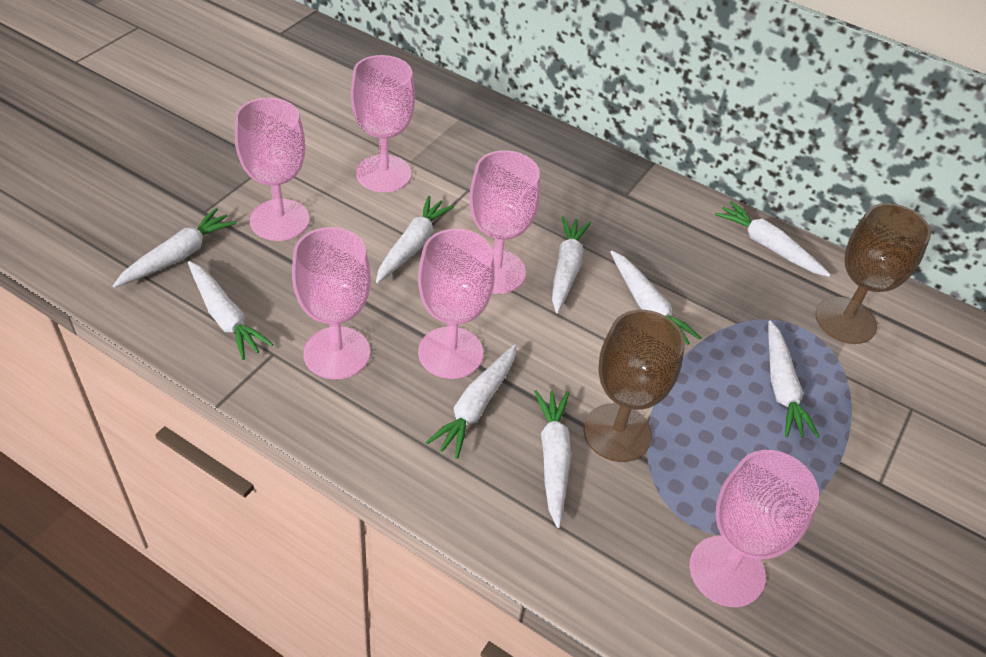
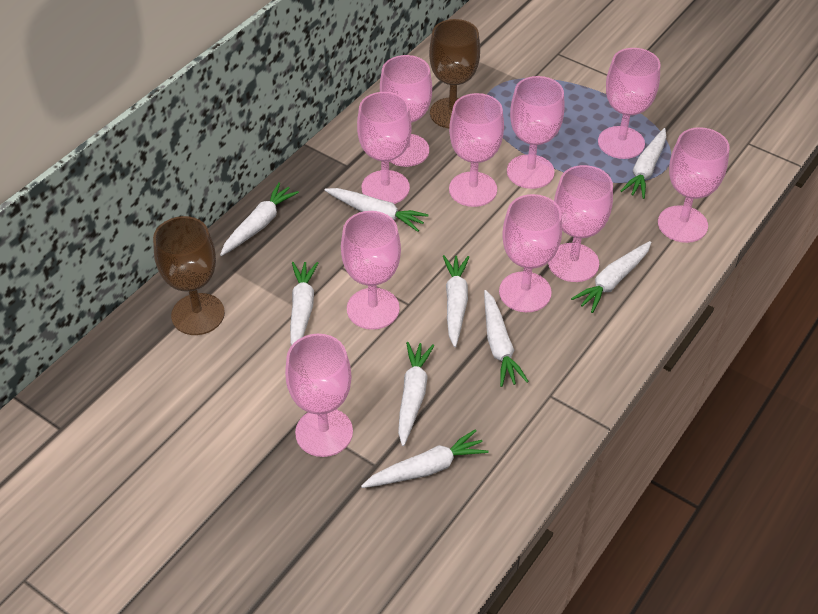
pink goblet: 6 -> 10

